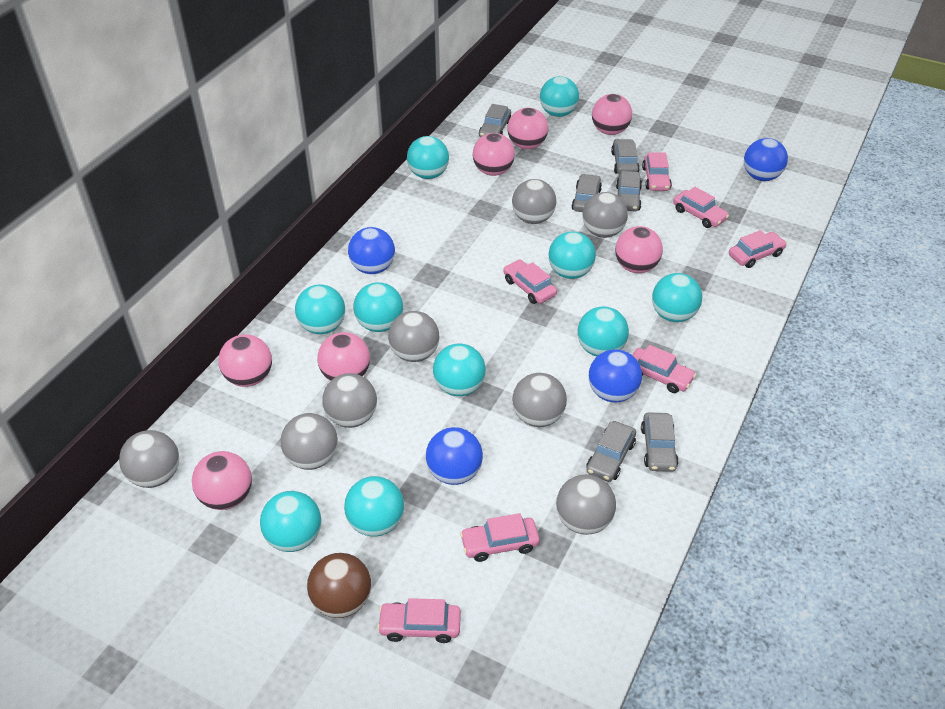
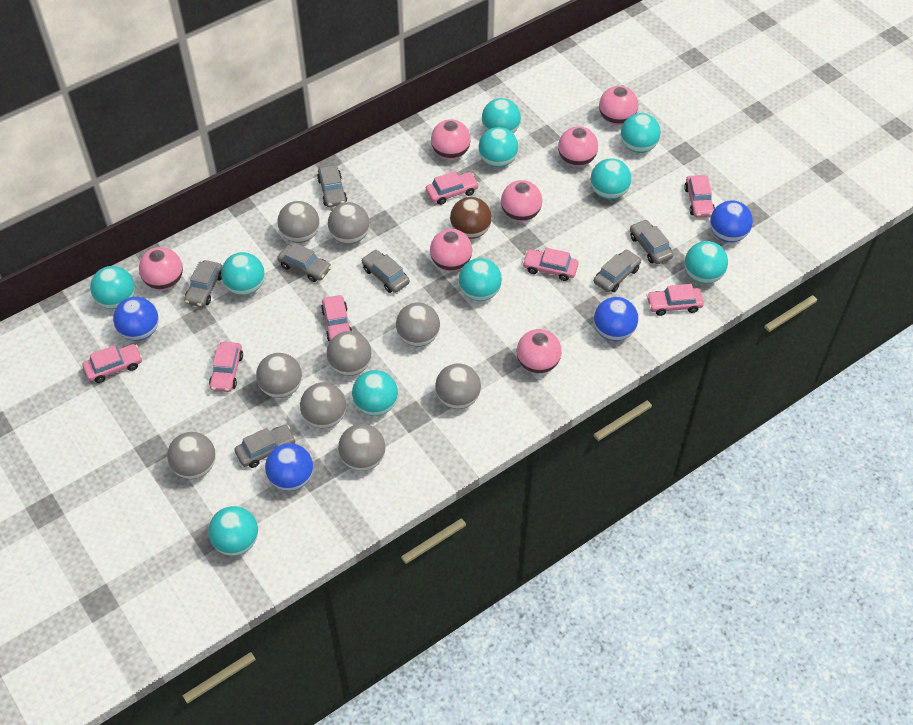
grey ball: 8 -> 9
grey car: 6 -> 7

